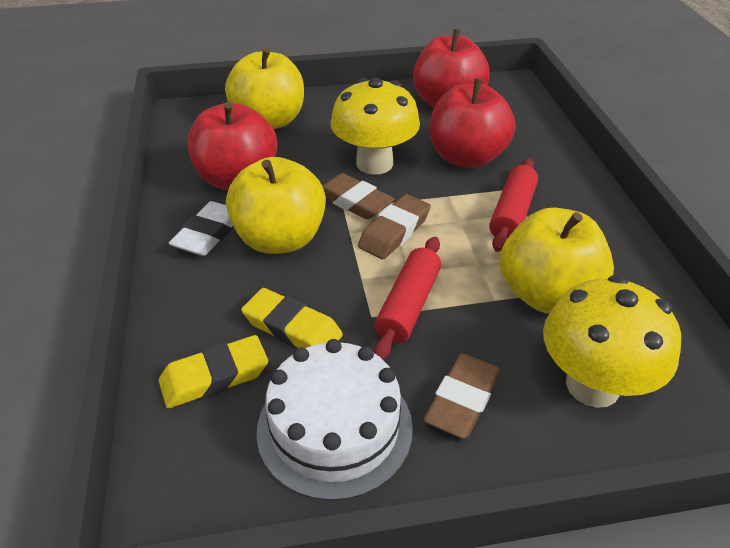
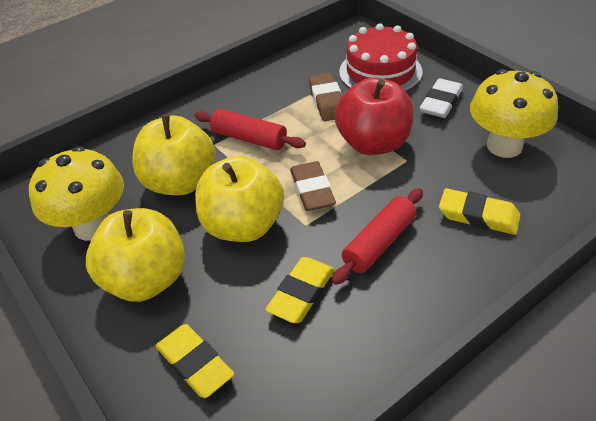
brown eraser: 3 -> 2
red apple: 3 -> 1
red cake: 0 -> 1
white cake: 1 -> 0
yellow eraser: 2 -> 3

